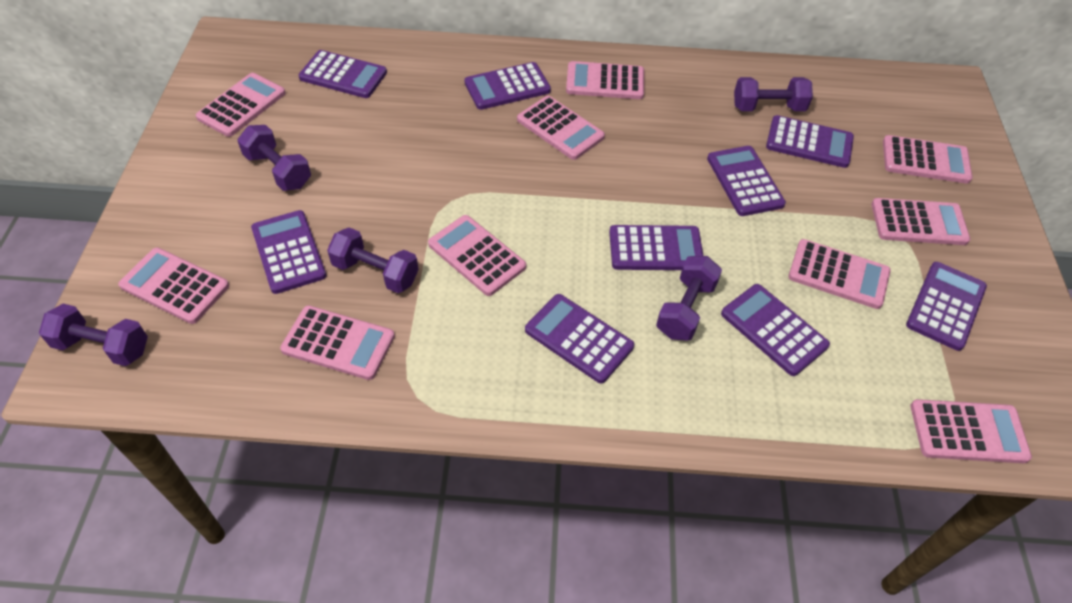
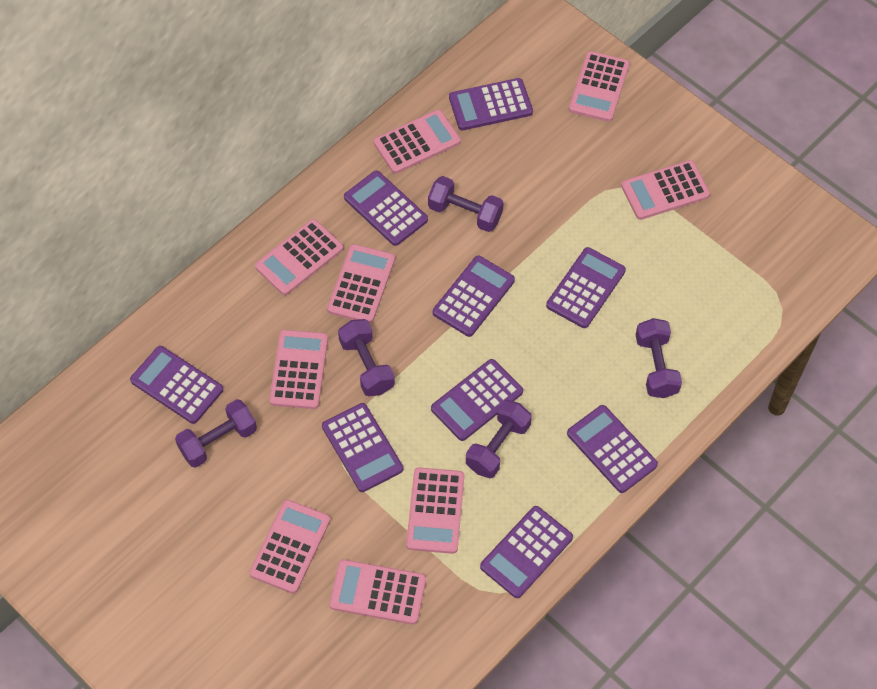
pink calculator: 10 -> 9

